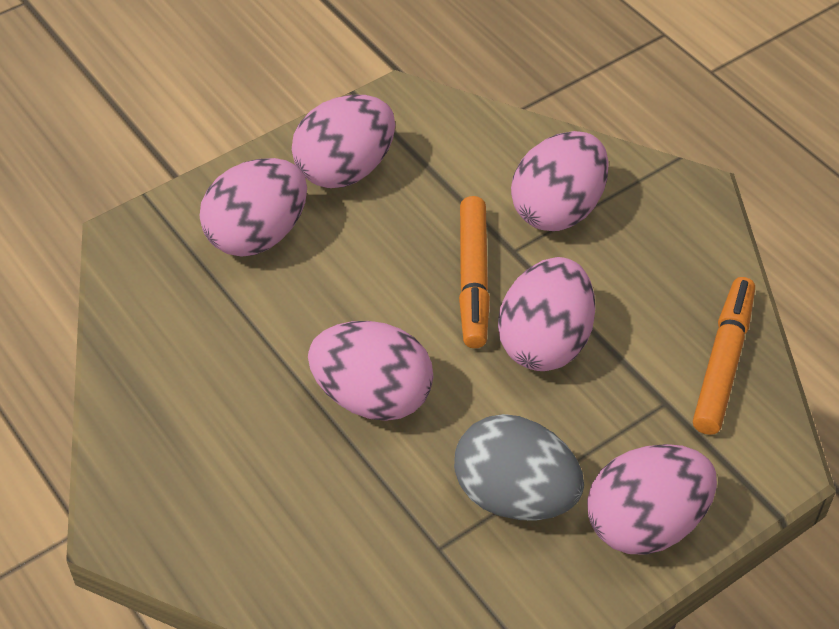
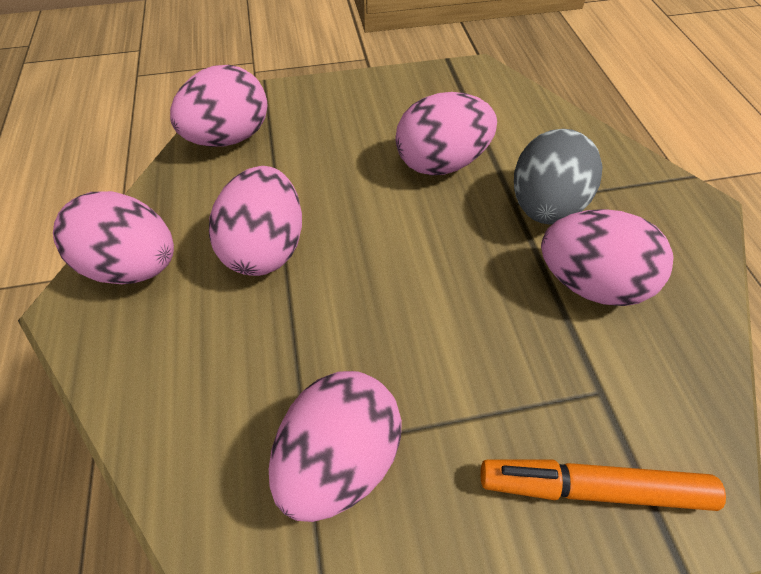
orange marker: 2 -> 1

